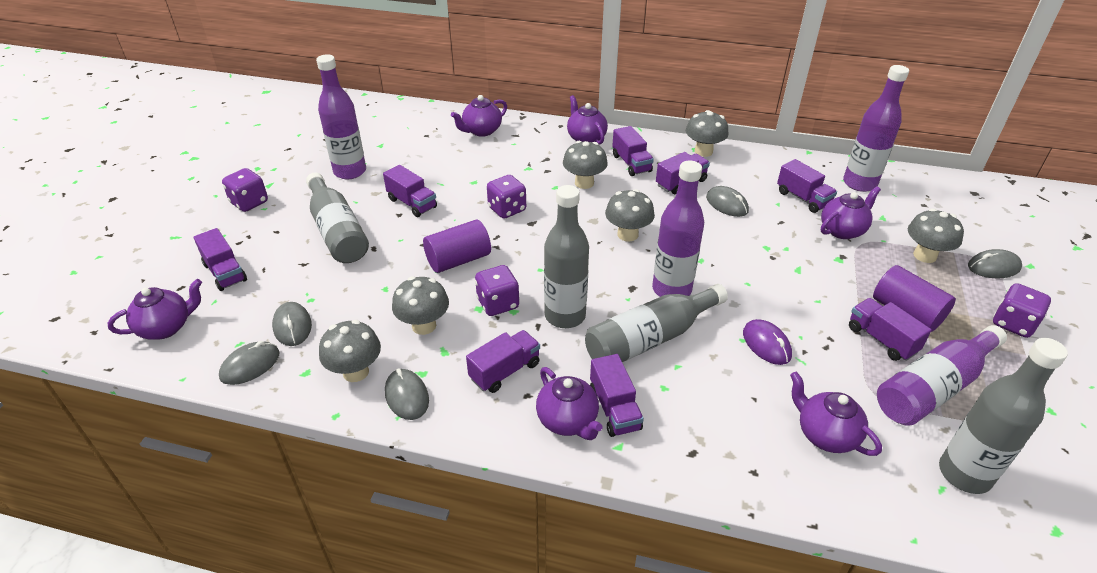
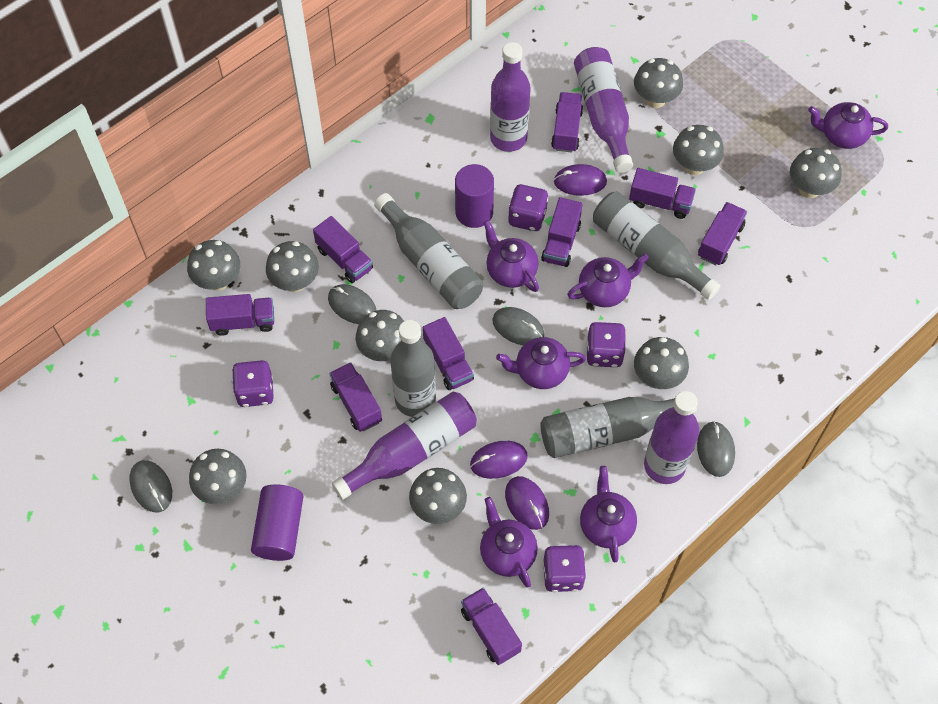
grey mouse: 5 -> 4
grey mushroom: 6 -> 9
purple mouse: 1 -> 3
purple truck: 8 -> 9

